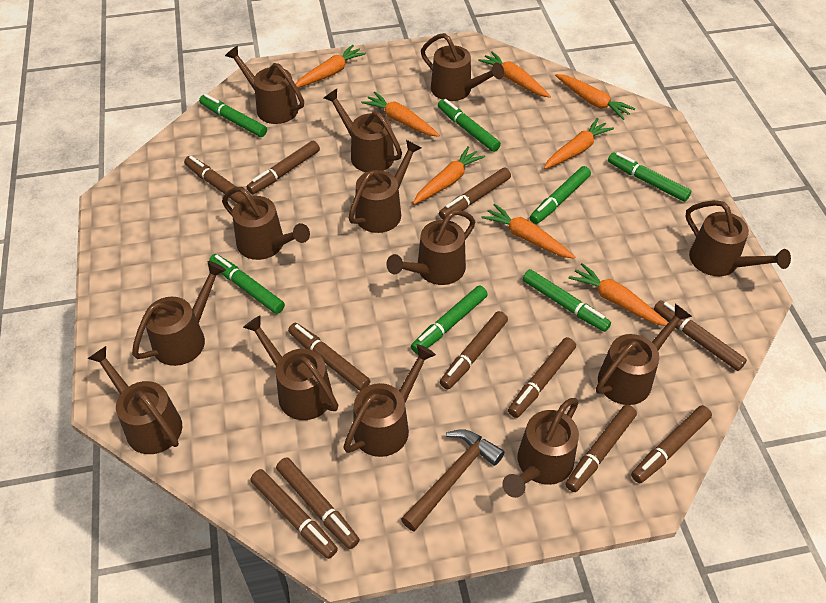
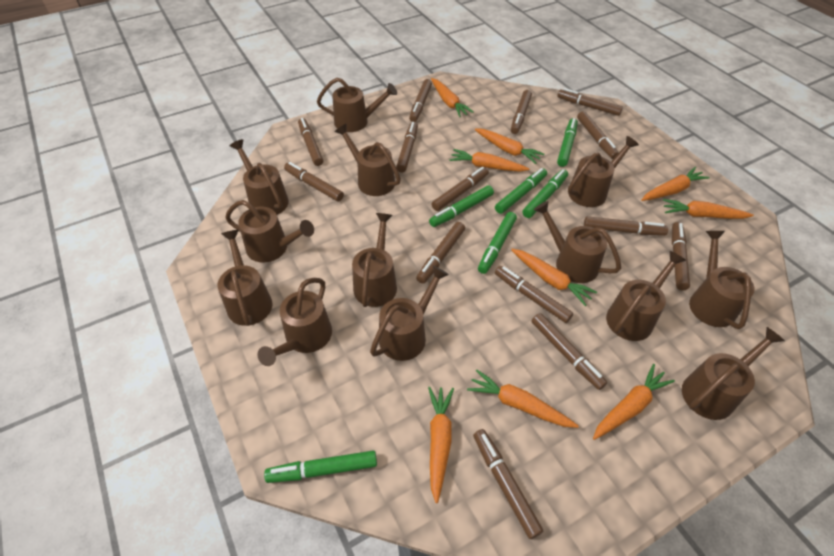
brown hammer: 1 -> 0
brown marker: 11 -> 14
green marker: 7 -> 6
orange carrot: 8 -> 9

